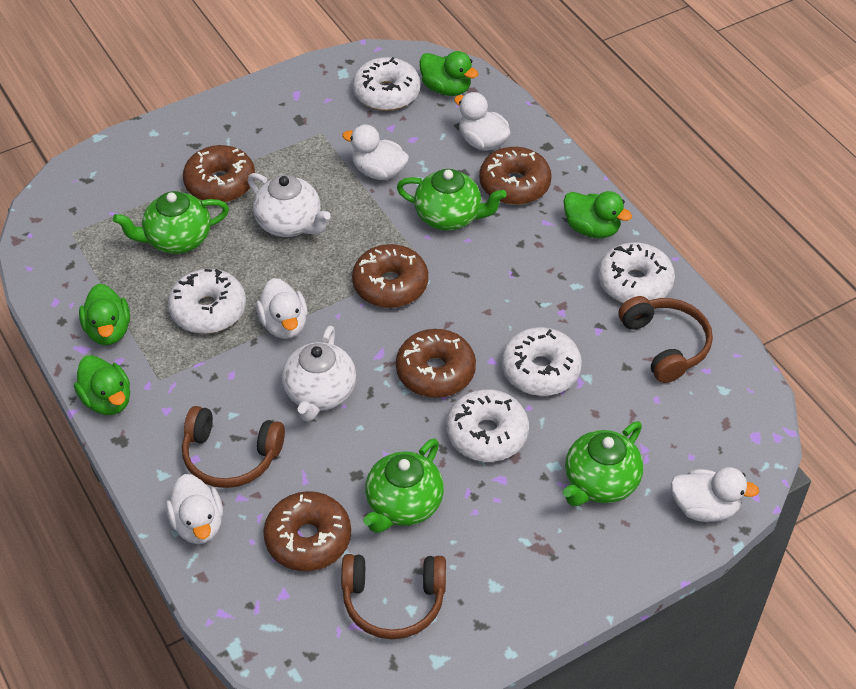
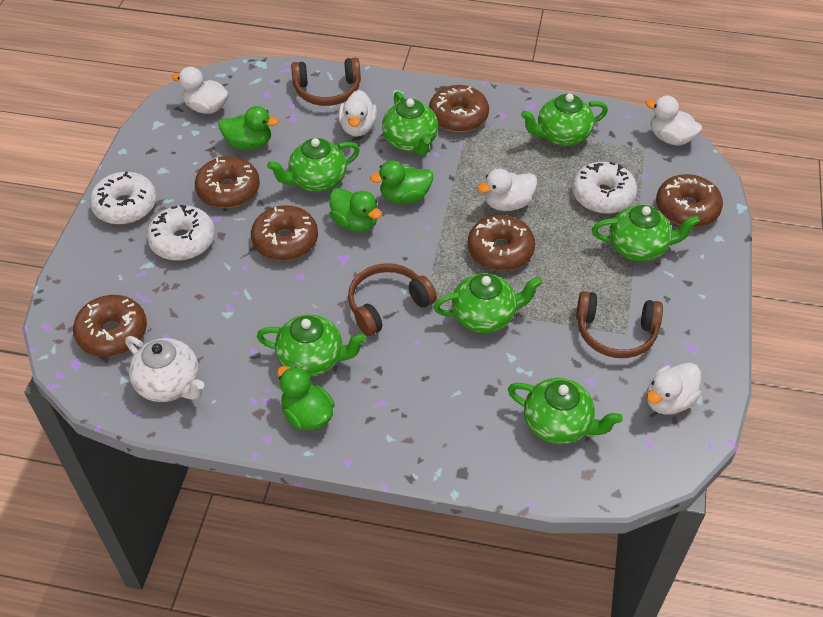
brown donut: 5 -> 6
green teapot: 4 -> 7
white donut: 5 -> 3
white teapot: 2 -> 1

